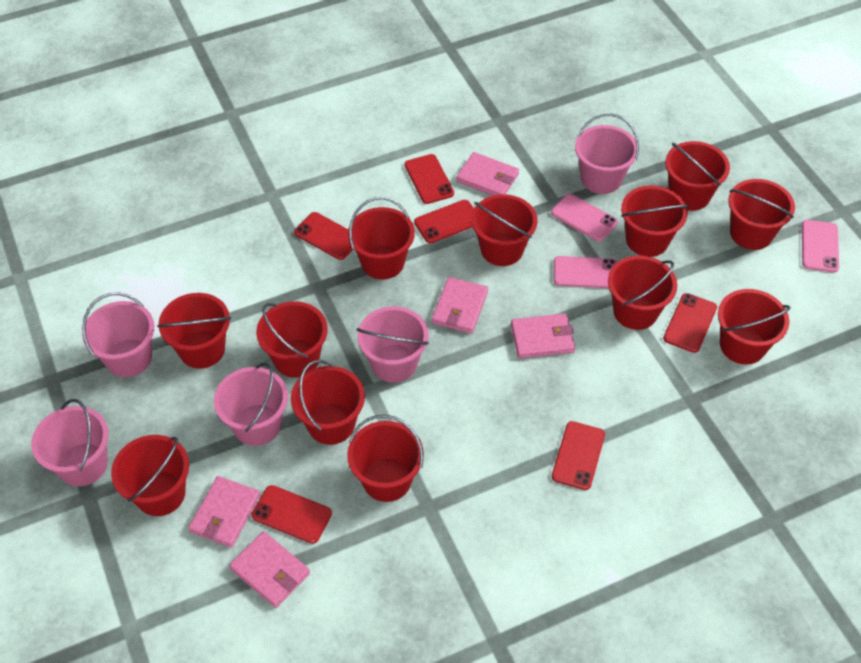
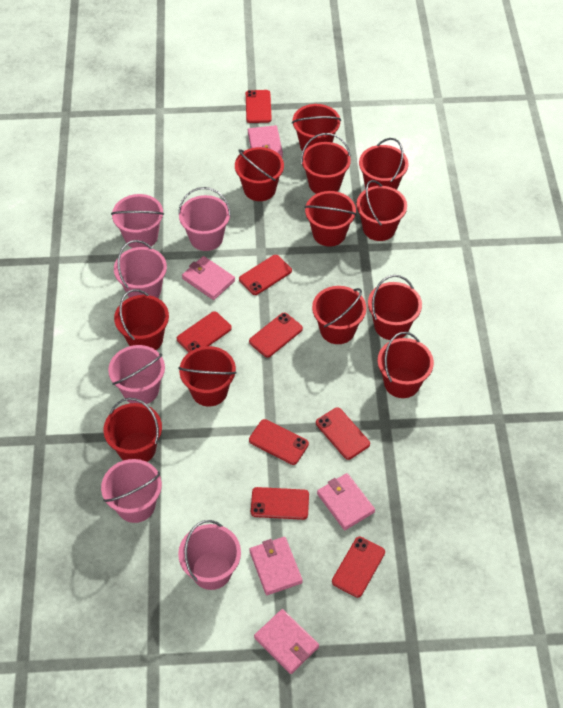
pink bucket: 5 -> 6
pink phone: 3 -> 0
red phone: 6 -> 8

